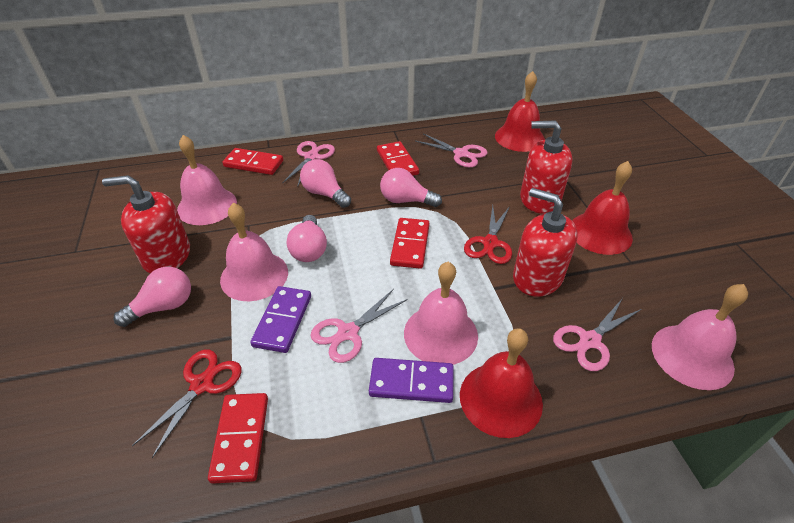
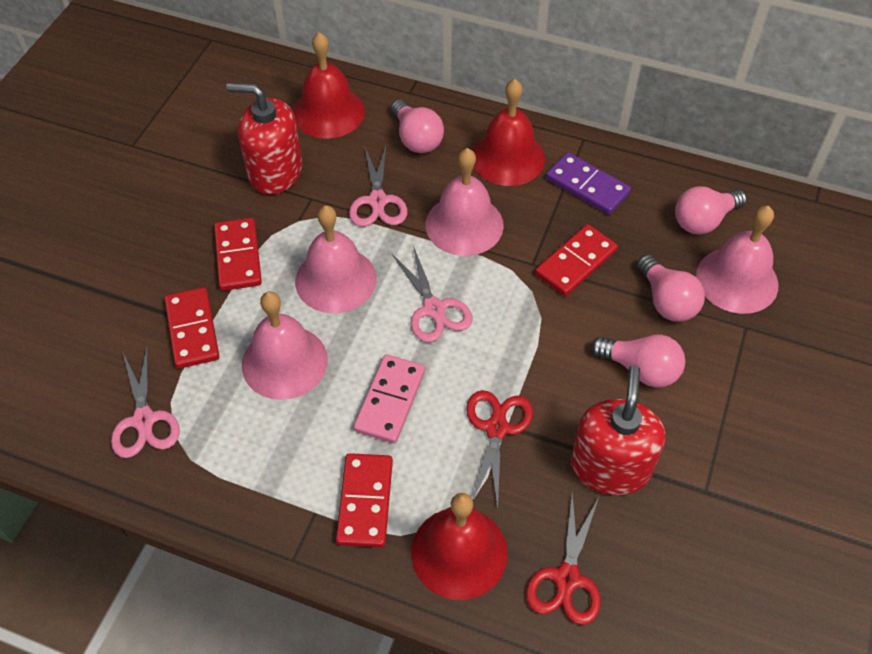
pink domino: 0 -> 1
pink scissors: 4 -> 3
purple domino: 2 -> 1
red soap dispenser: 3 -> 2

